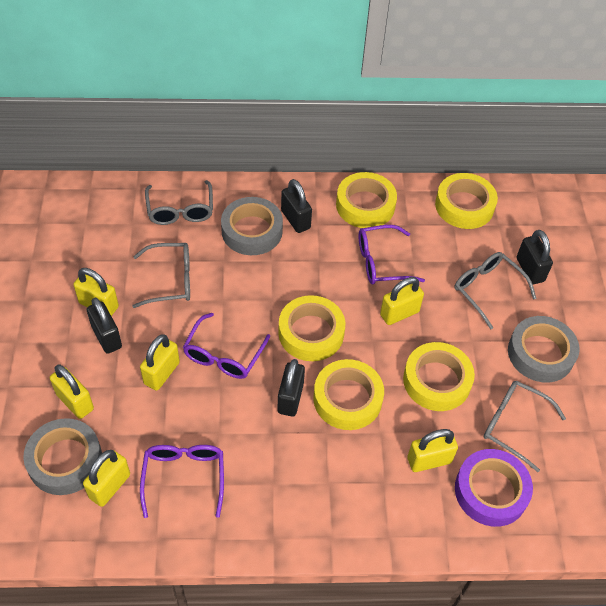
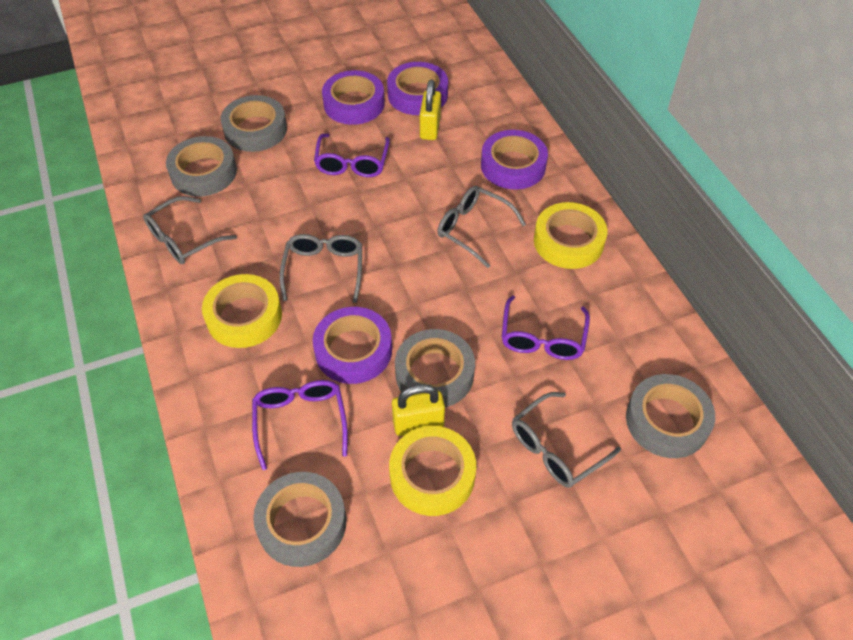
black padlock: 4 -> 0
grey tape: 3 -> 5
purple tape: 1 -> 4
yellow padlock: 6 -> 2
yellow tape: 5 -> 3

